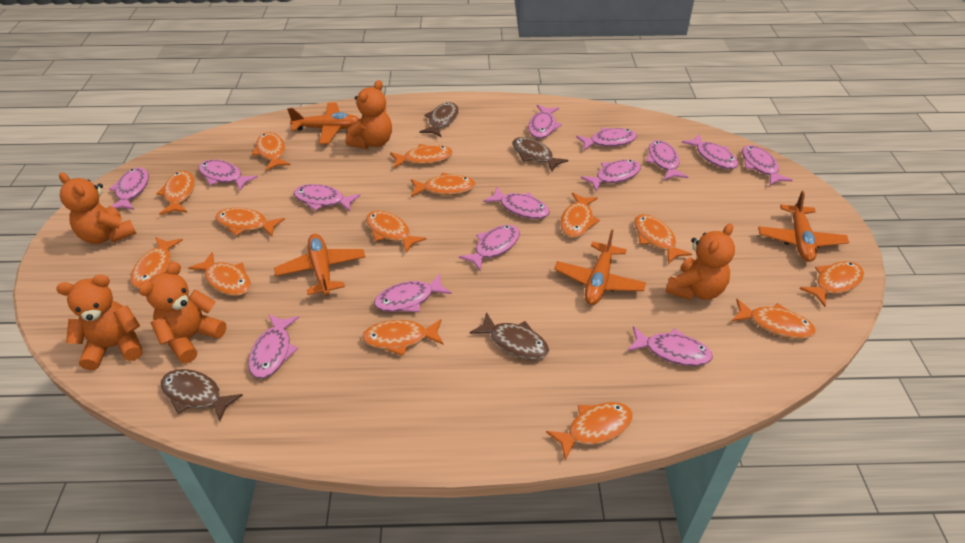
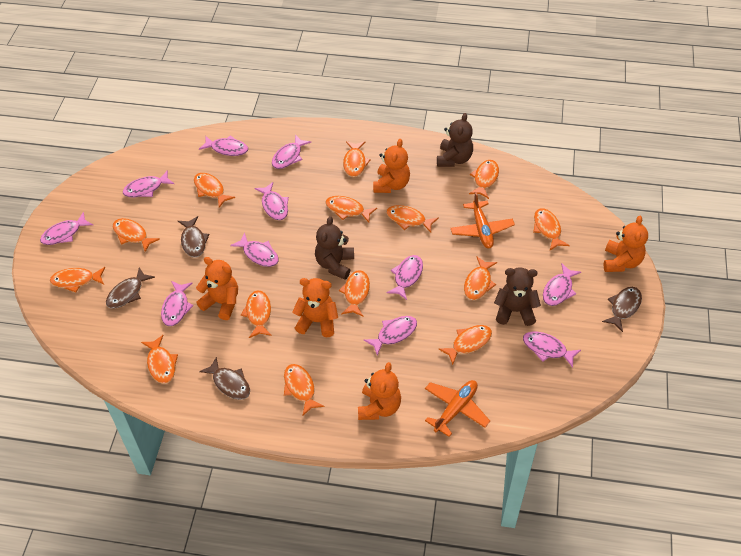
brown teddy bear: 0 -> 3
orange plane: 4 -> 2
pink fish: 14 -> 11

